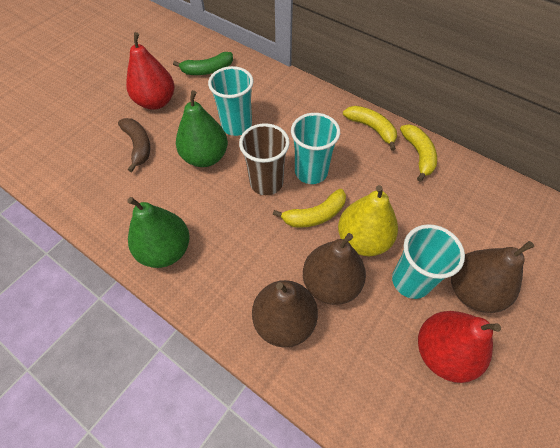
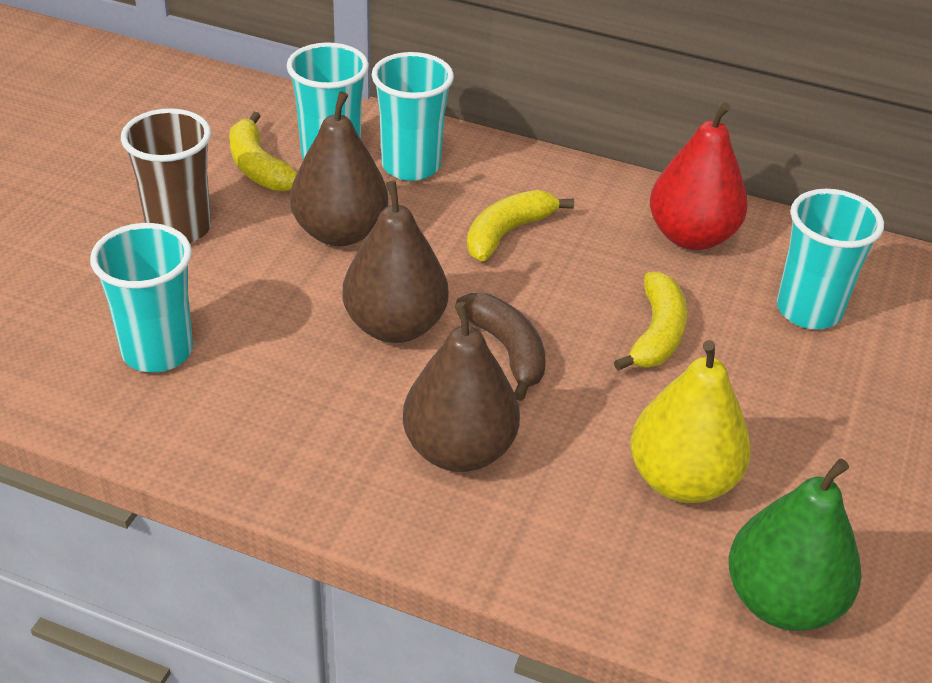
green banana: 1 -> 0
green pear: 2 -> 1
red pear: 2 -> 1
turquoise cup: 3 -> 4

